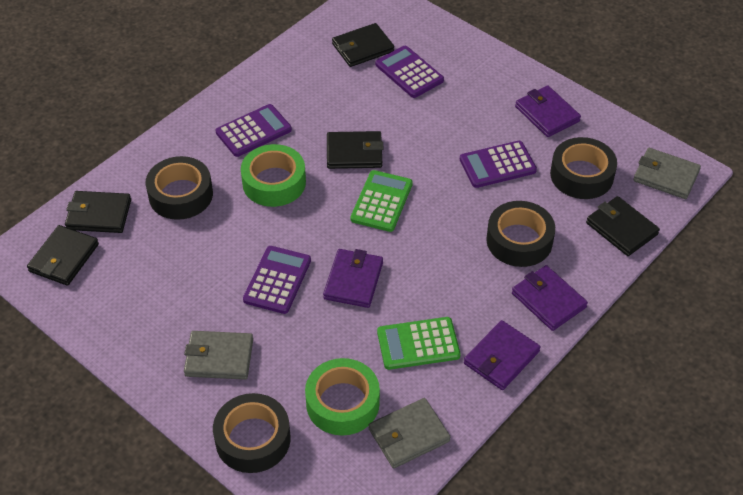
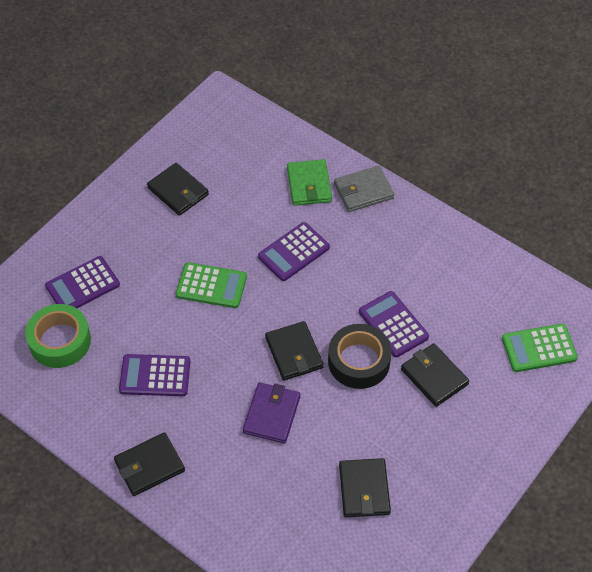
black tape: 4 -> 1
green tape: 2 -> 1
green wallet: 0 -> 1
grey wallet: 3 -> 1
purple wallet: 4 -> 1

